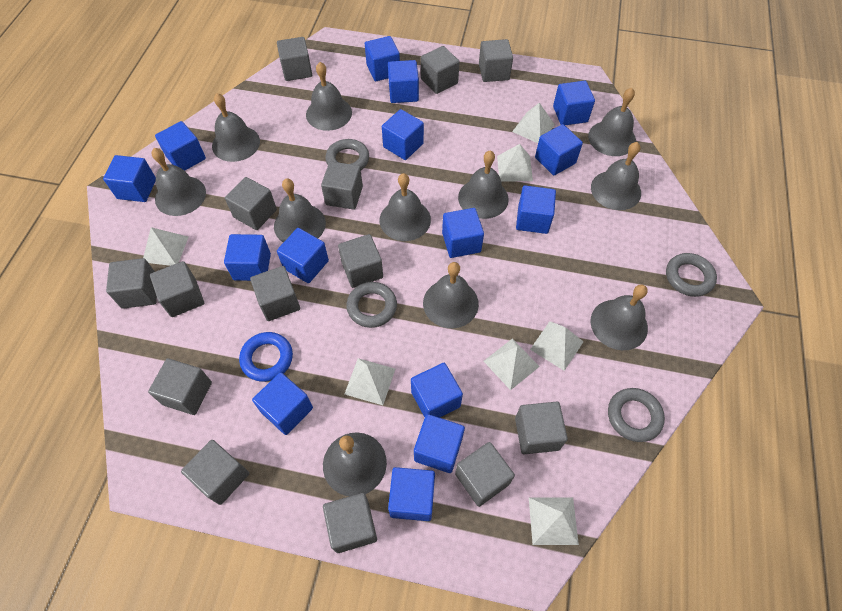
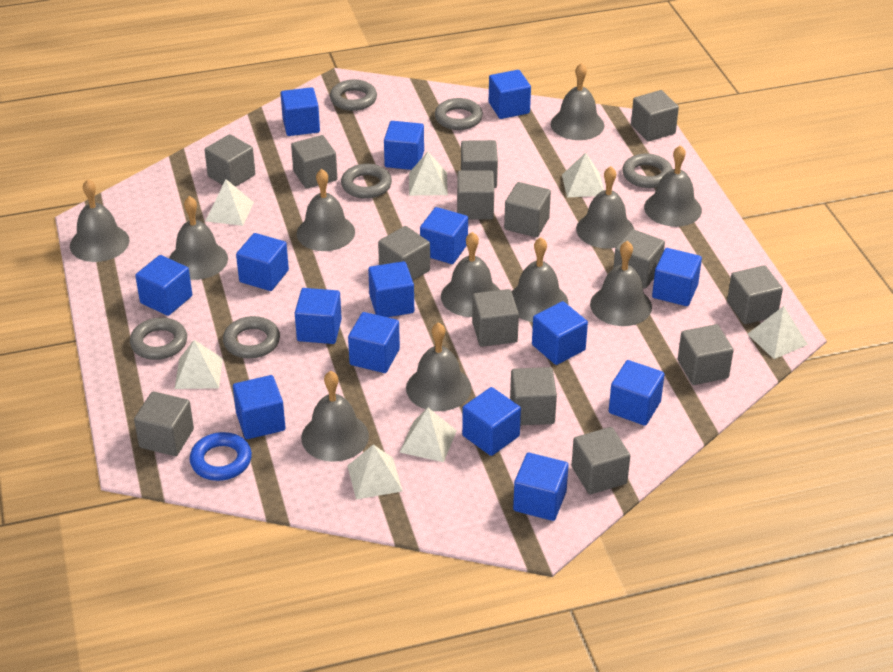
grey ring: 4 -> 6

